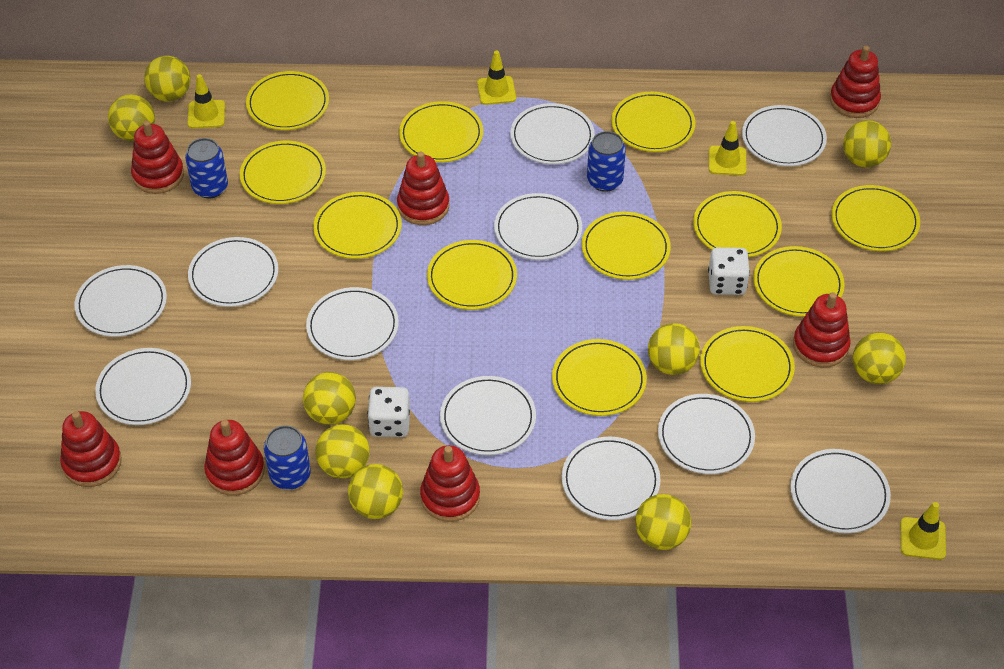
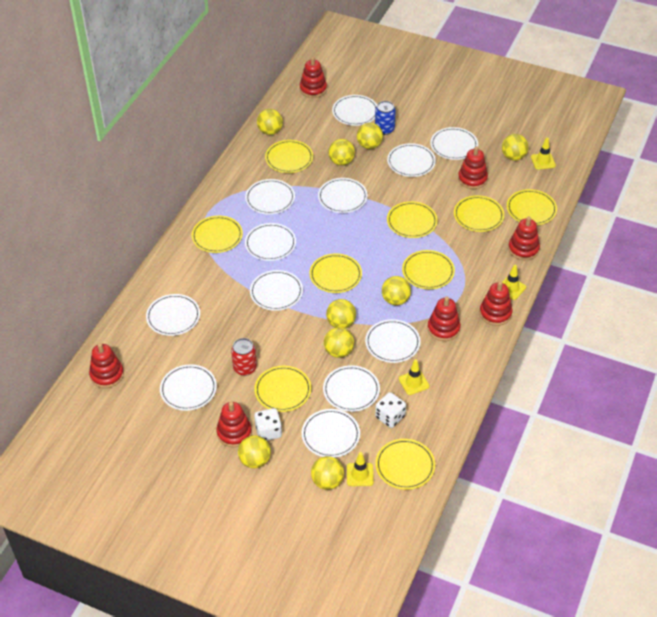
blue can: 3 -> 1
red can: 0 -> 1
white plate: 11 -> 12
yellow plate: 12 -> 9

